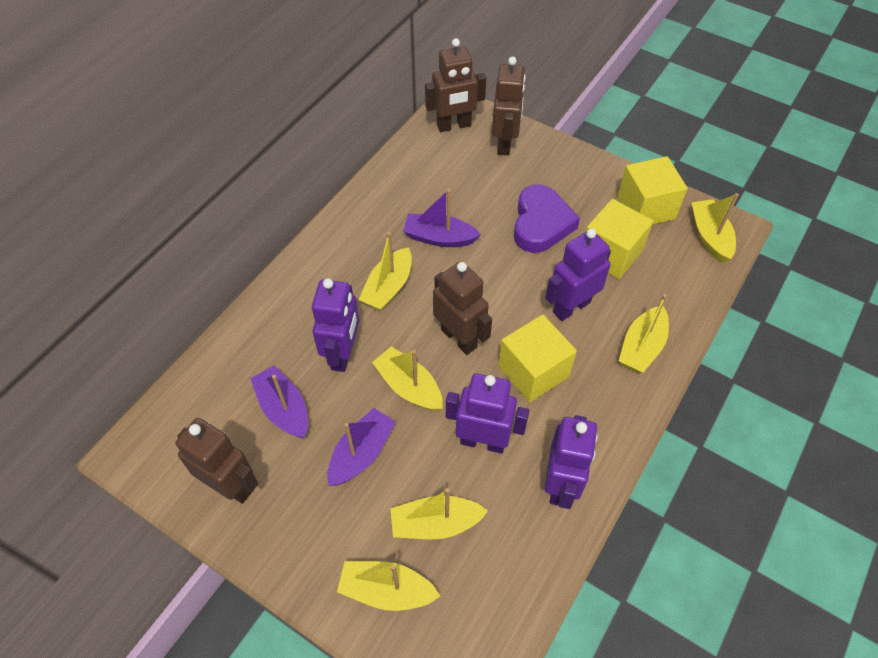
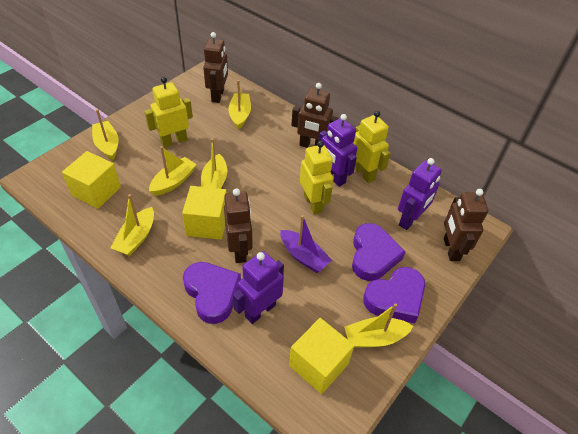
purple boat: 3 -> 1
purple heart: 1 -> 3
purple robot: 4 -> 3
yellow robot: 0 -> 3

